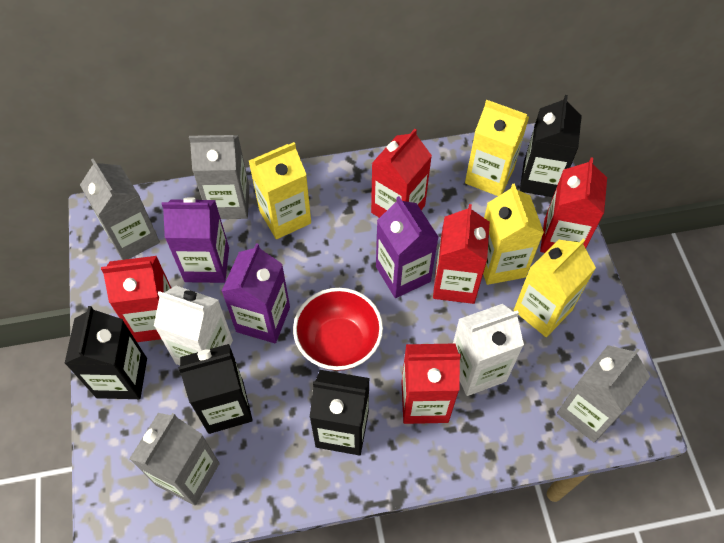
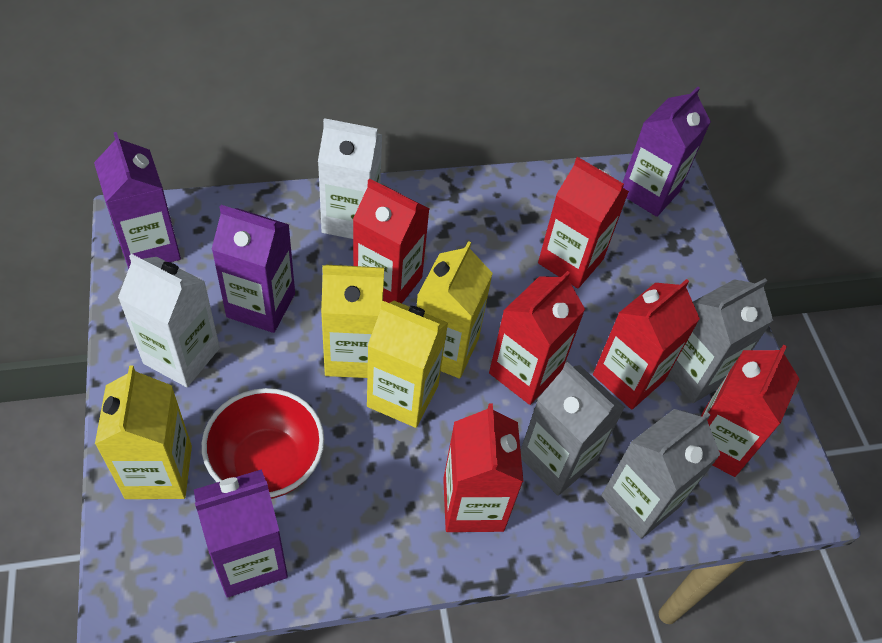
black carton: 4 -> 0
grey carton: 4 -> 3
purple carton: 3 -> 4
red carton: 5 -> 6

